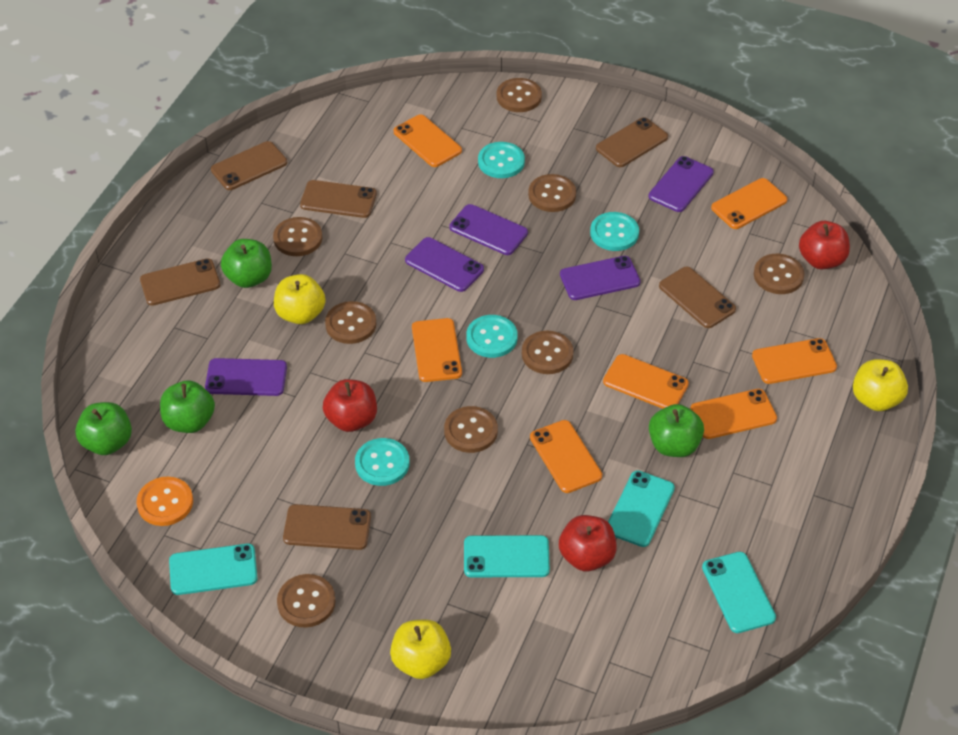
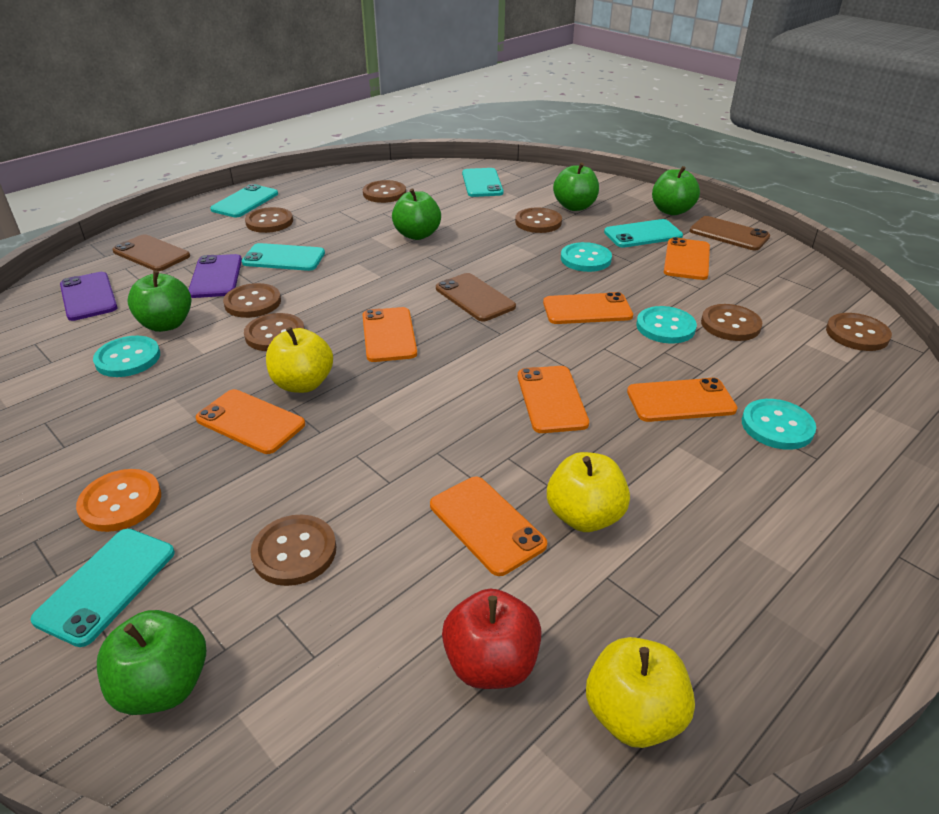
brown phone: 6 -> 3
green apple: 4 -> 5
purple phone: 5 -> 2
red apple: 3 -> 1
turquoise phone: 4 -> 5

